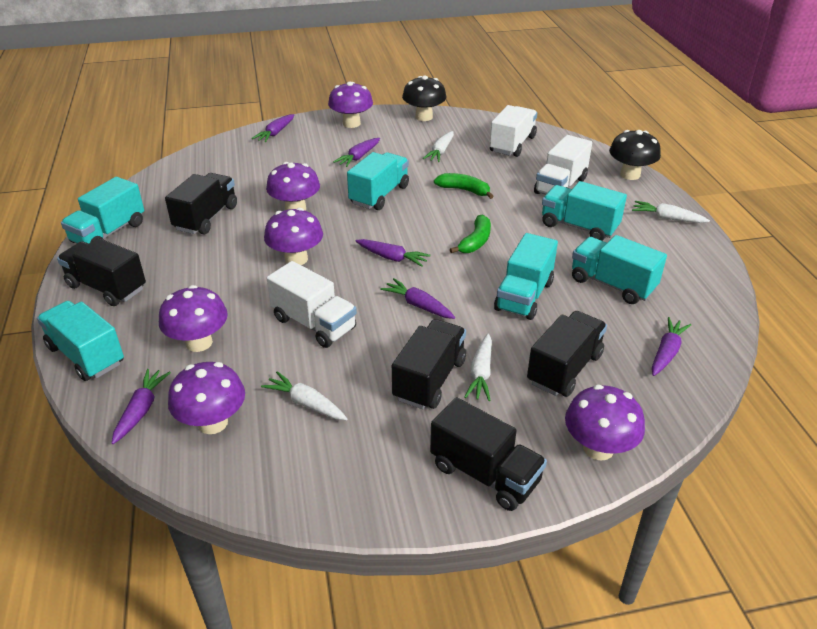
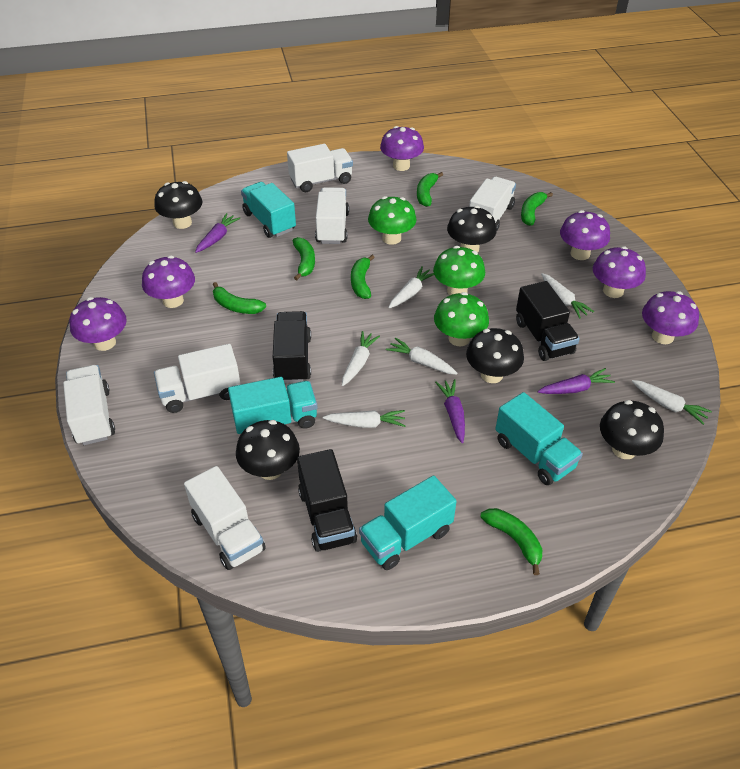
black mushroom: 2 -> 5
black truck: 5 -> 3
green banana: 2 -> 6
green mushroom: 0 -> 3
purple carrot: 6 -> 3
turquoise truck: 6 -> 4
white carrot: 4 -> 6
white truck: 3 -> 6

